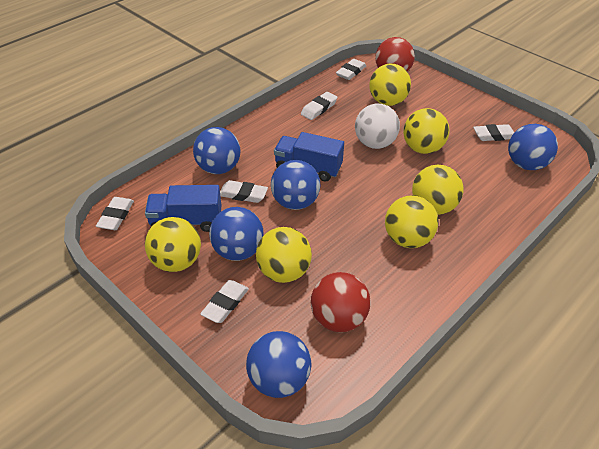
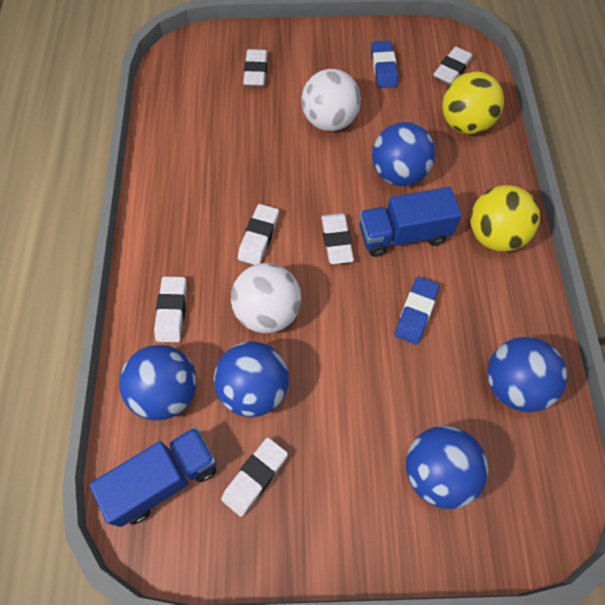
blue eraser: 0 -> 2
red ball: 2 -> 0
white ball: 1 -> 2
yellow ball: 6 -> 2

